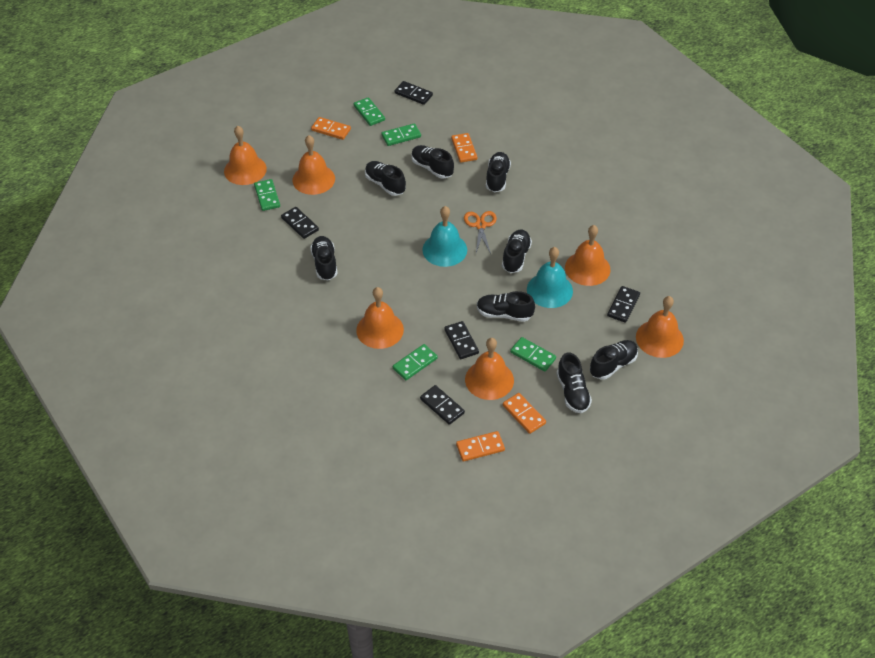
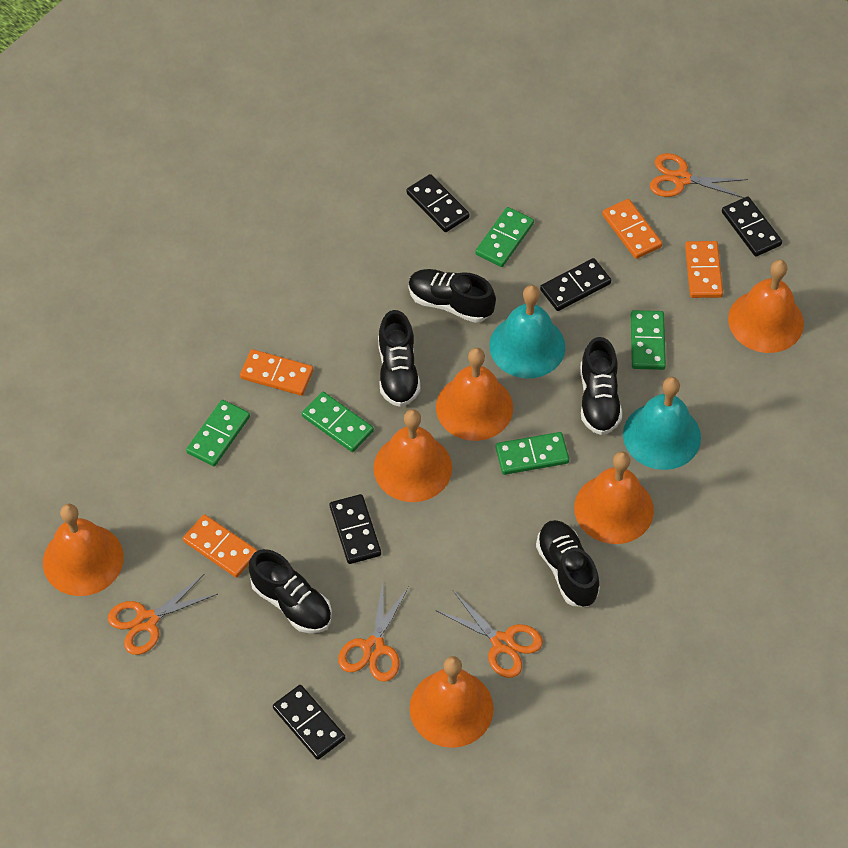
black shoe: 8 -> 5
orange scissors: 1 -> 4

